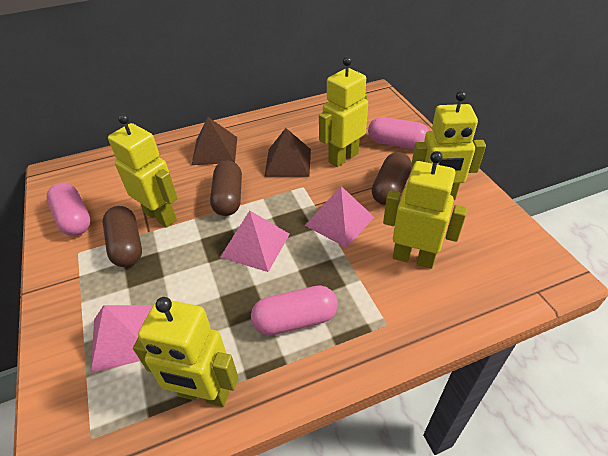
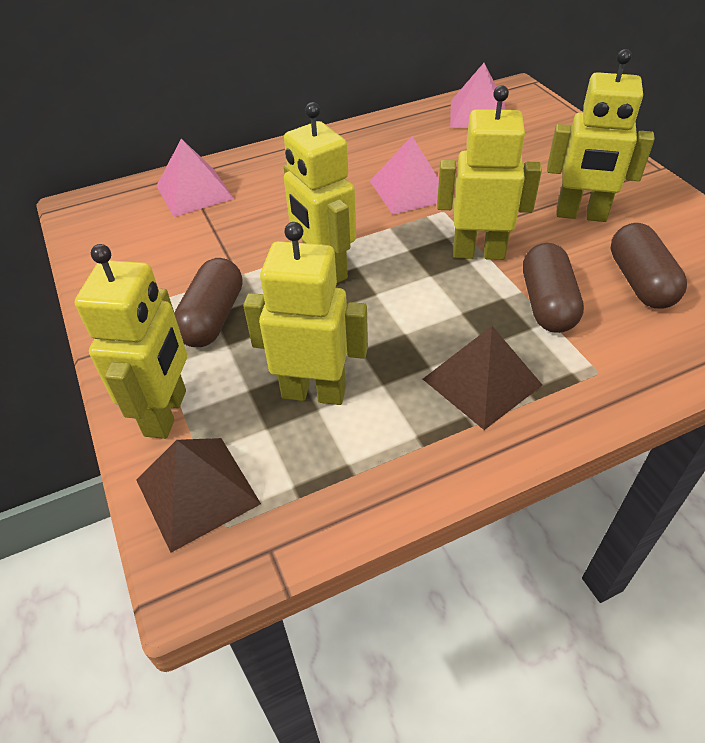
pink capsule: 3 -> 0

